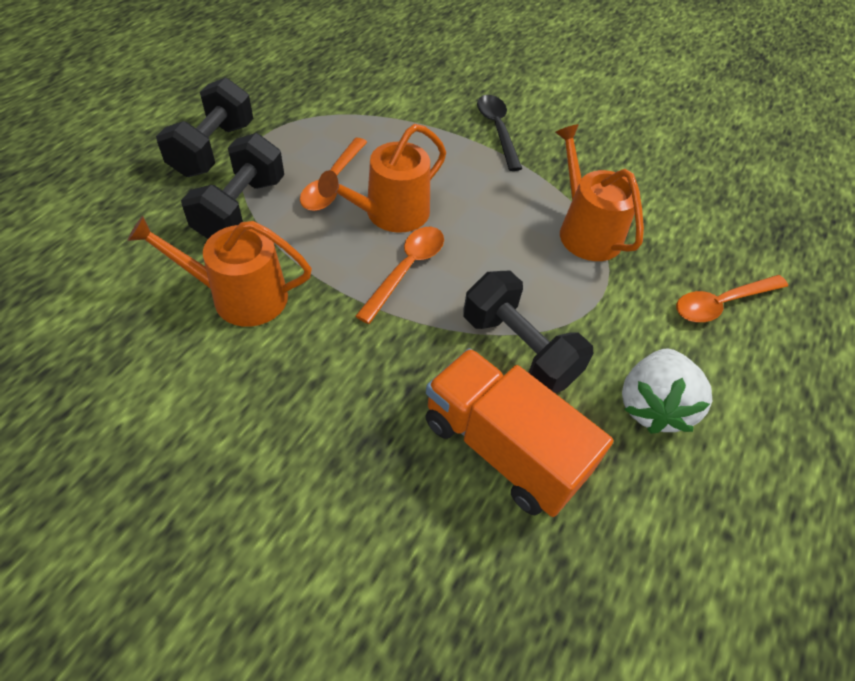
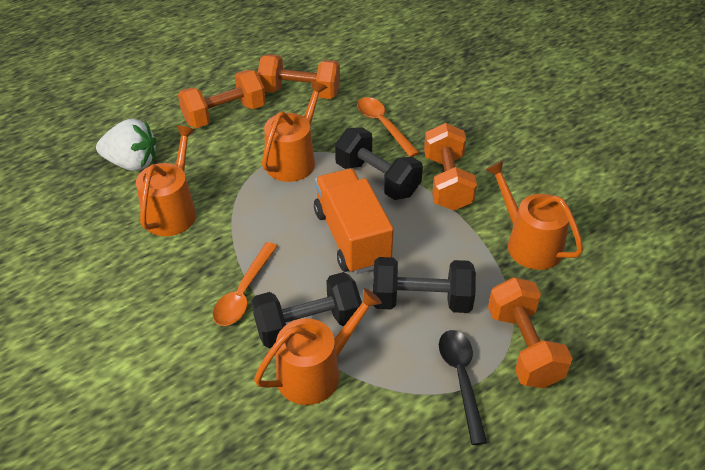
orange dumbbell: 0 -> 4
orange spoon: 3 -> 2
orange watering can: 3 -> 4

